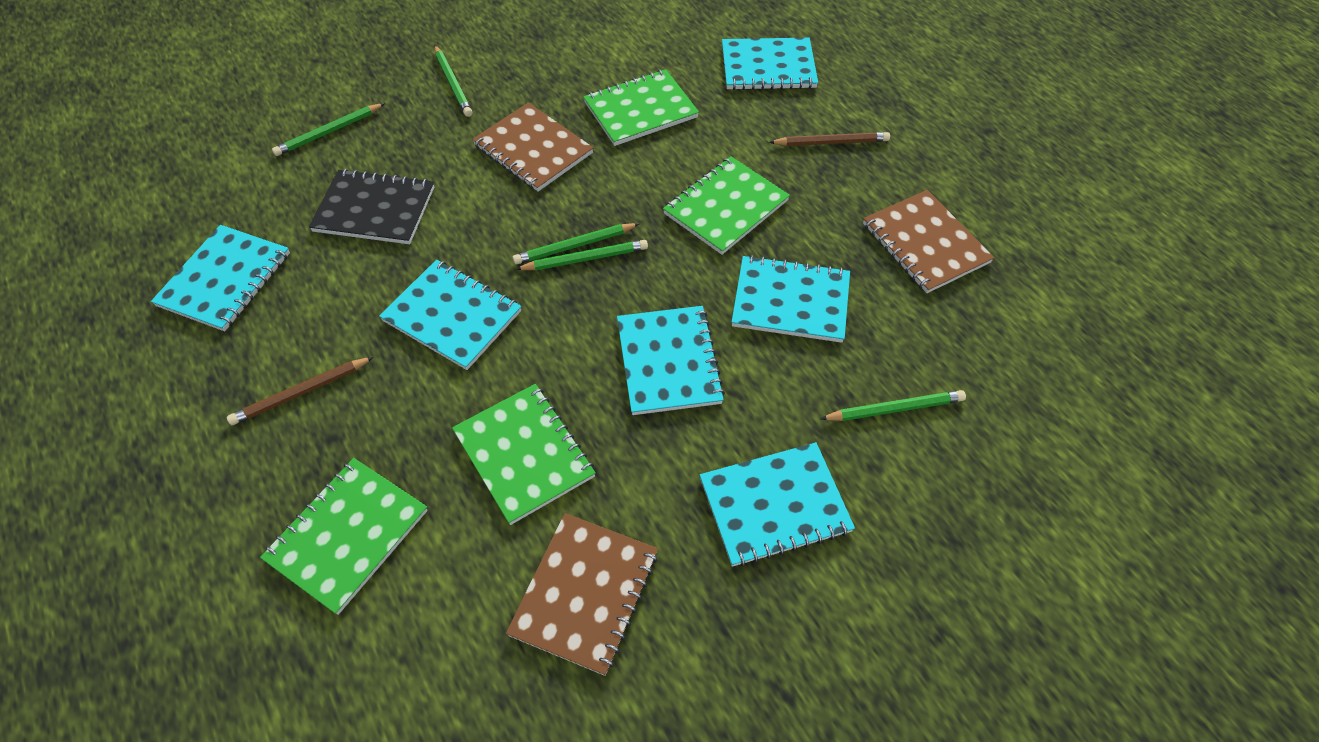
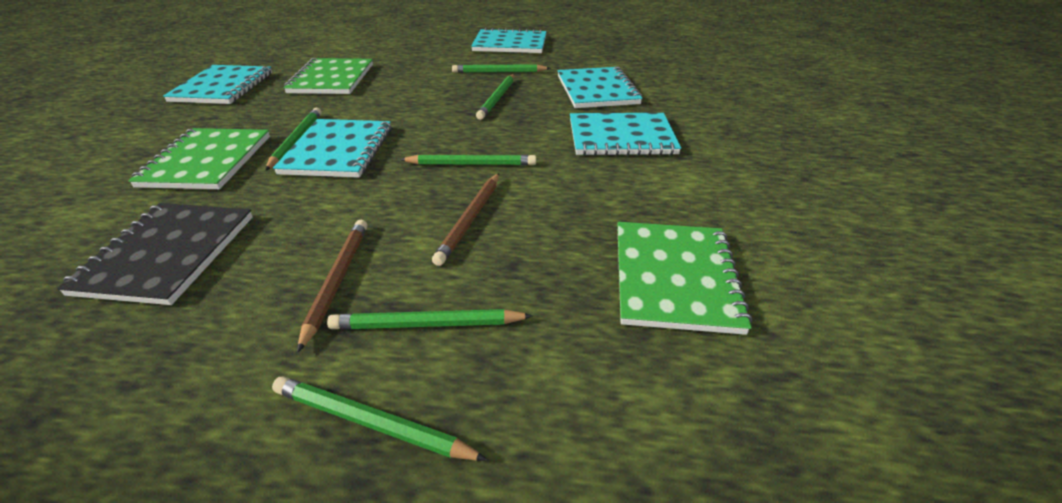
brown notebook: 3 -> 0
green notebook: 4 -> 3
green pencil: 5 -> 6
turquoise notebook: 6 -> 5

